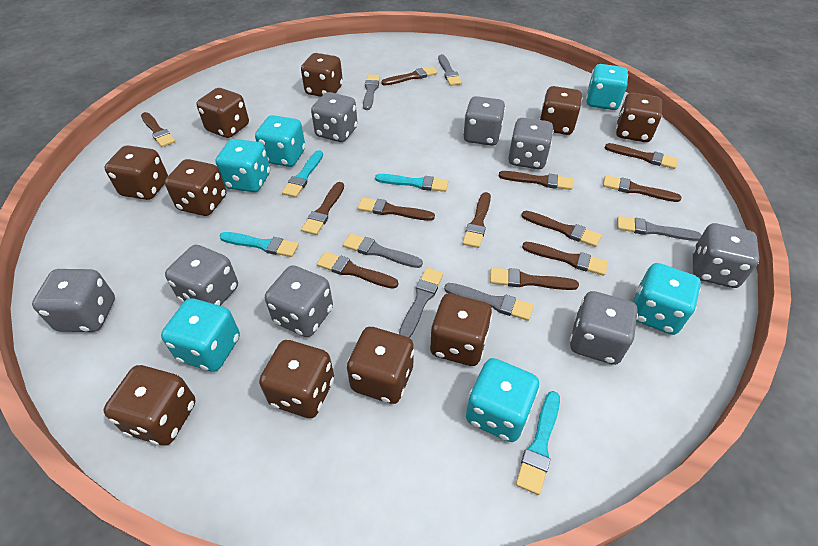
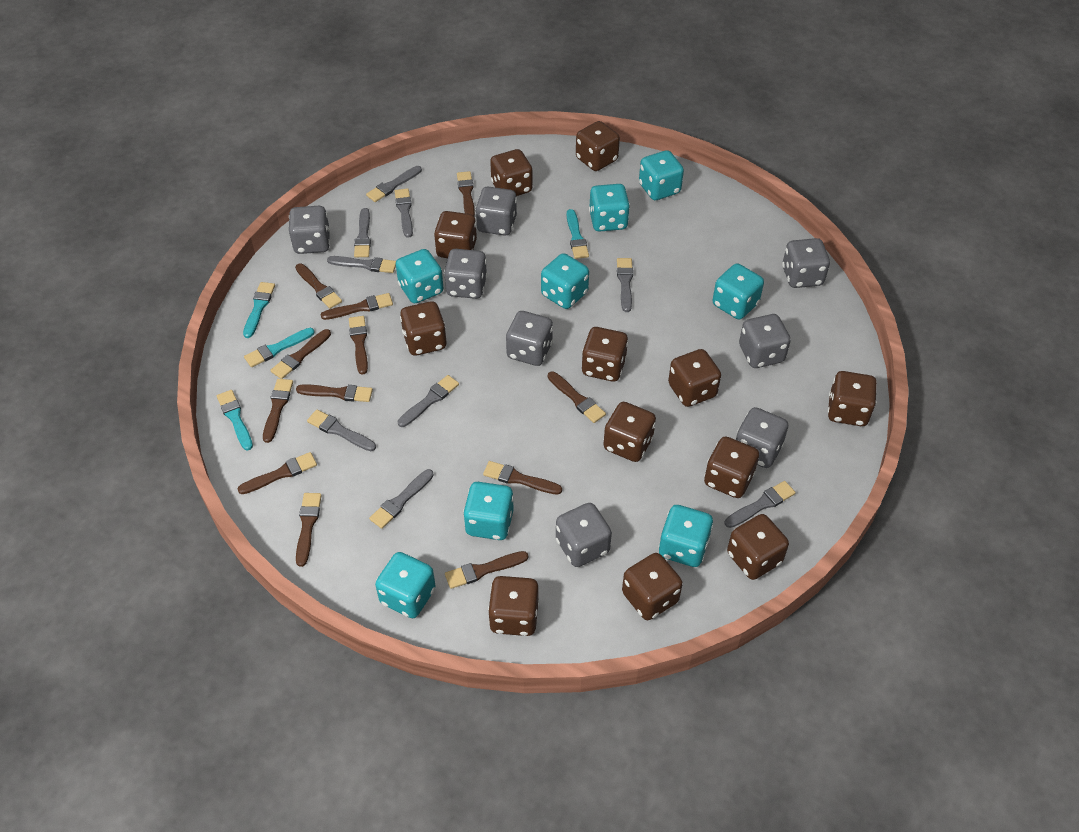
brown dice: 10 -> 12
grey brush: 6 -> 9
turquoise dice: 6 -> 8

